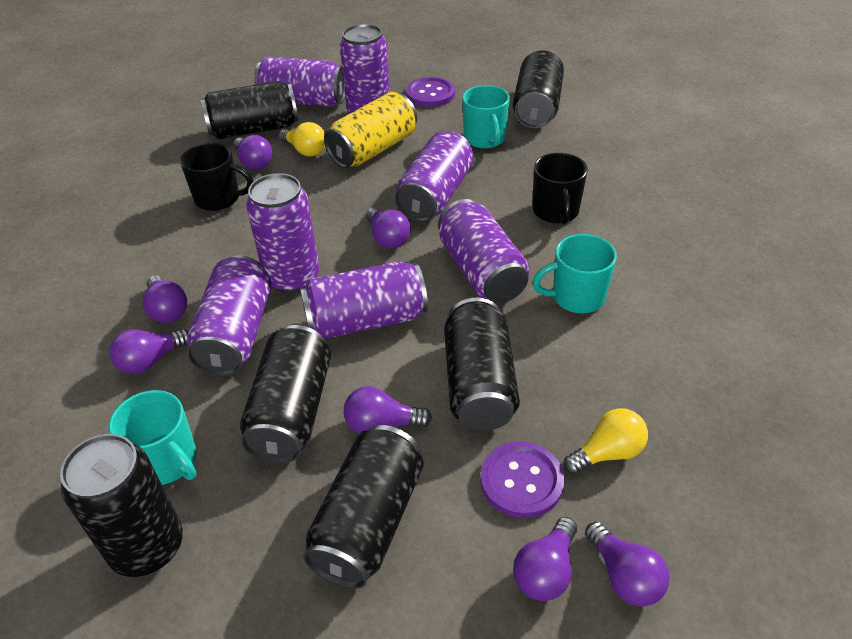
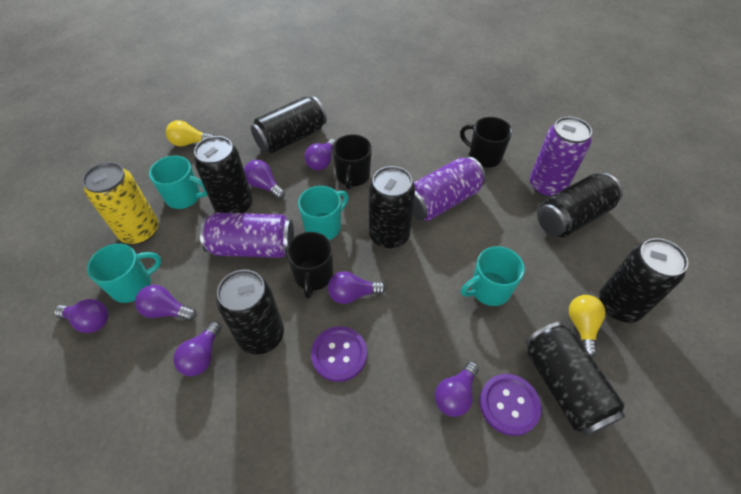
black can: 6 -> 7
black mug: 2 -> 3
purple can: 7 -> 3
turquoise mug: 3 -> 4

